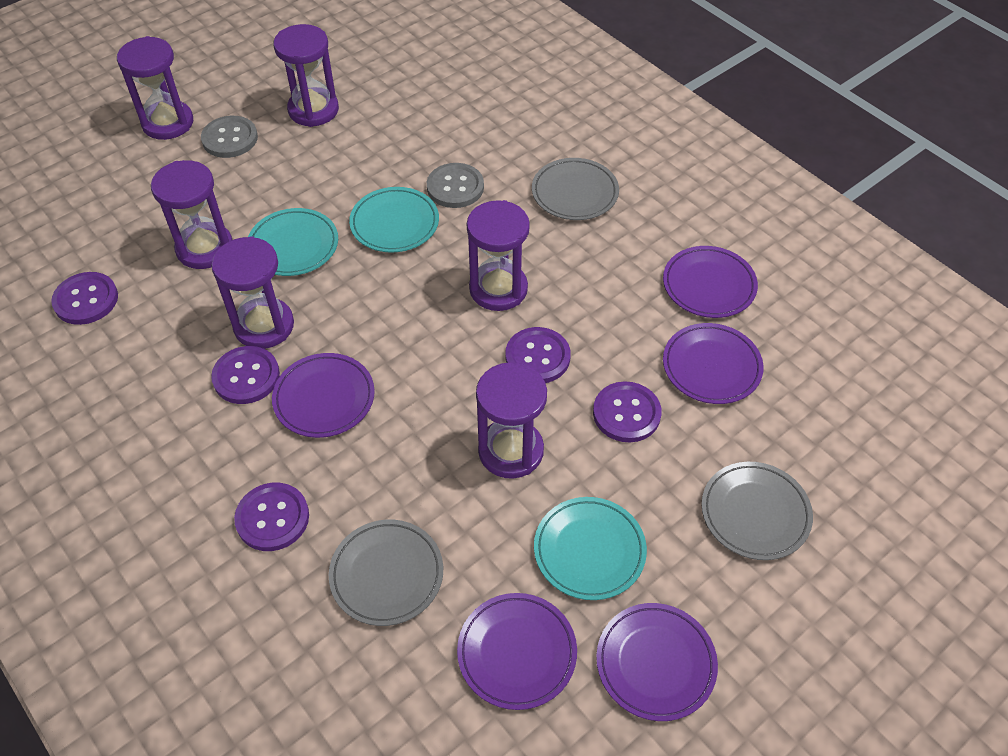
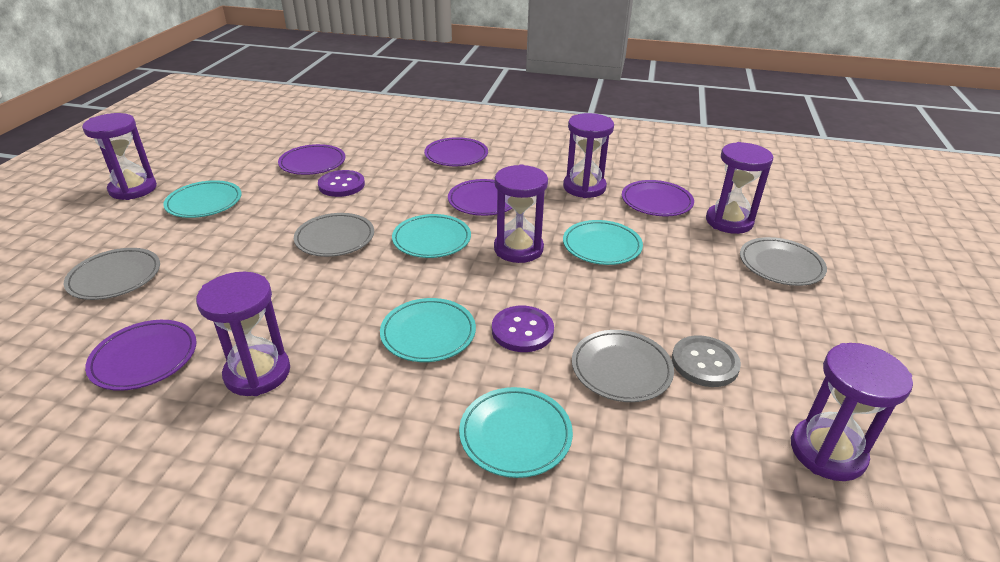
grey button: 2 -> 1
grey plate: 3 -> 4
purple button: 5 -> 2
turquoise plate: 3 -> 5

